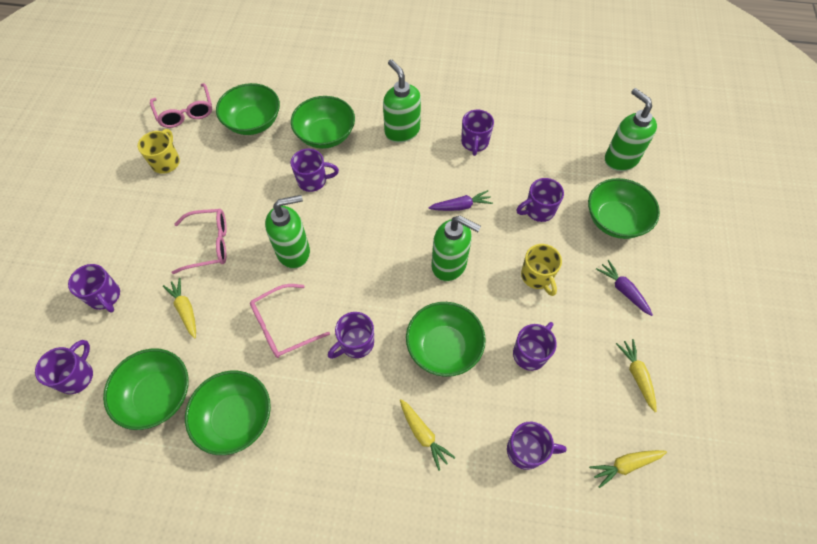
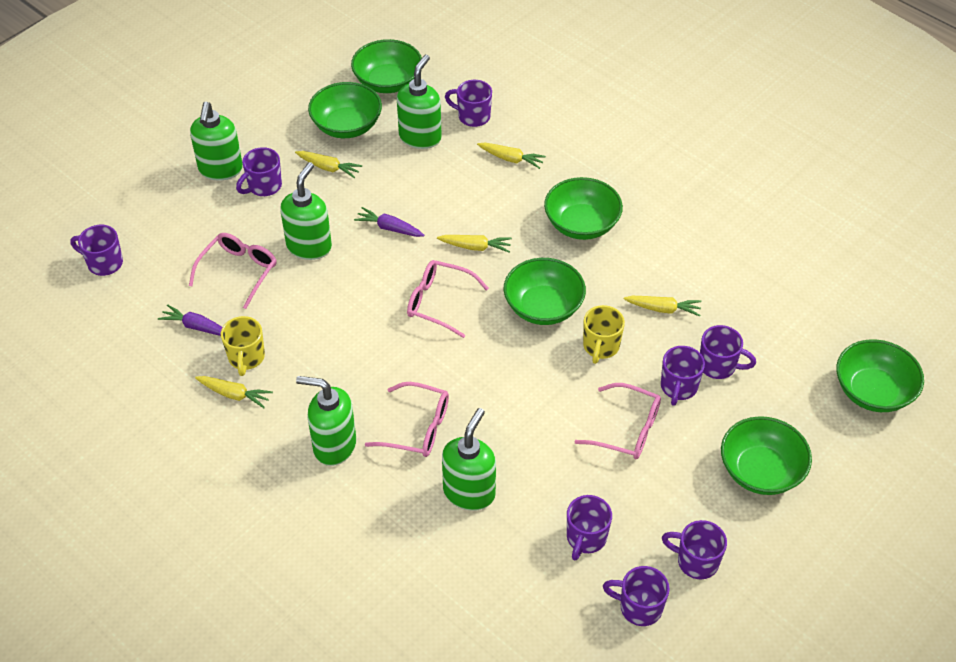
green soap dispenser: 4 -> 5
pink glasses: 3 -> 4
yellow carrot: 4 -> 5

